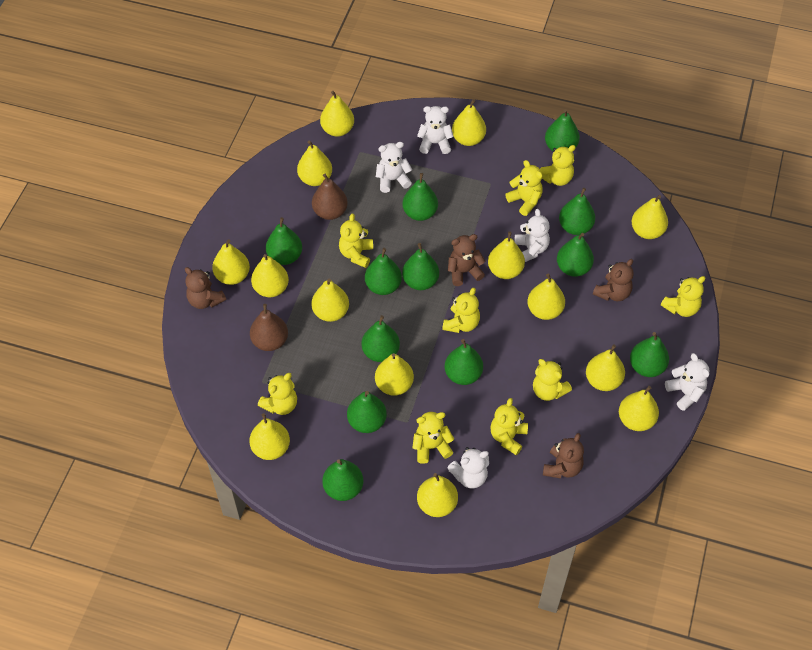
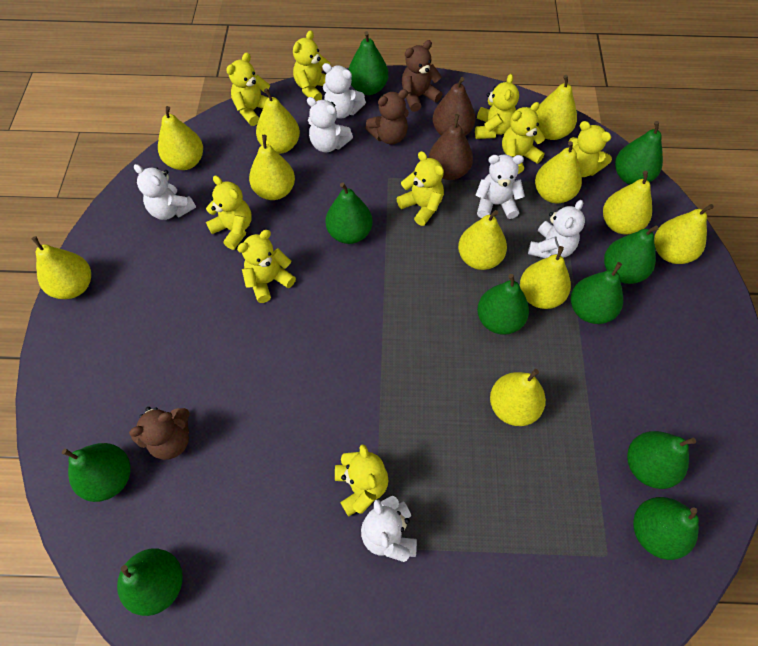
brown teddy bear: 4 -> 3
green pear: 12 -> 10
white teddy bear: 5 -> 6
yellow pear: 14 -> 11

